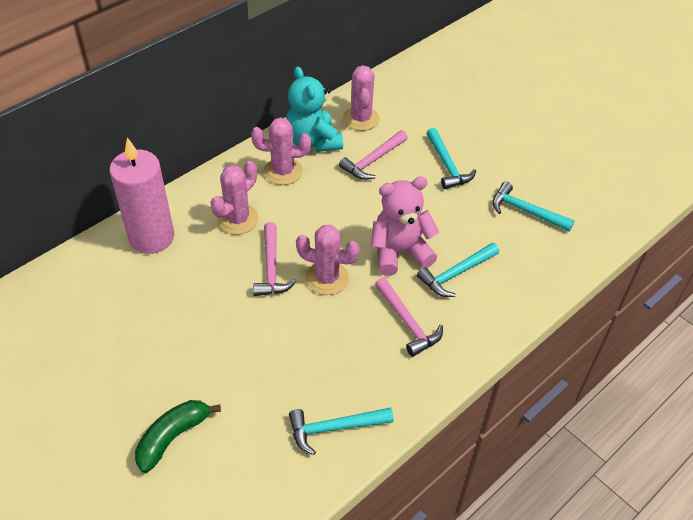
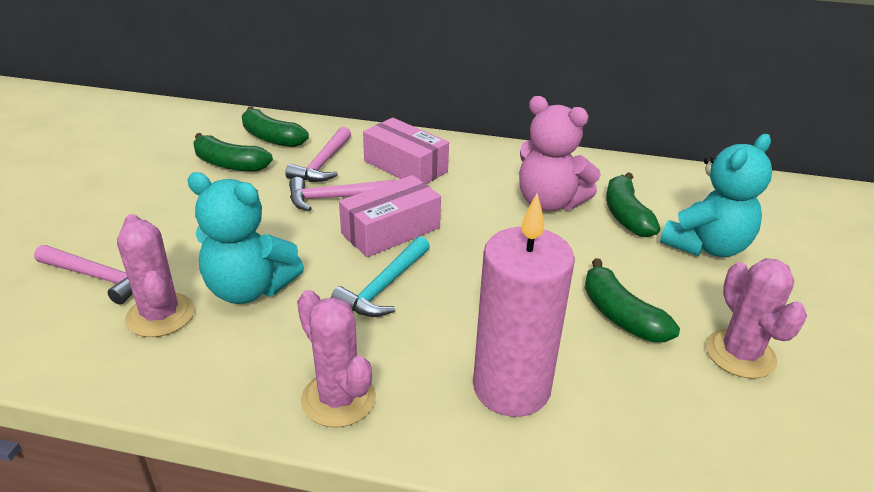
green banana: 1 -> 4
pink box: 0 -> 2
pink cactus: 4 -> 3
turquoise hammer: 4 -> 1
turquoise teddy bear: 1 -> 2

